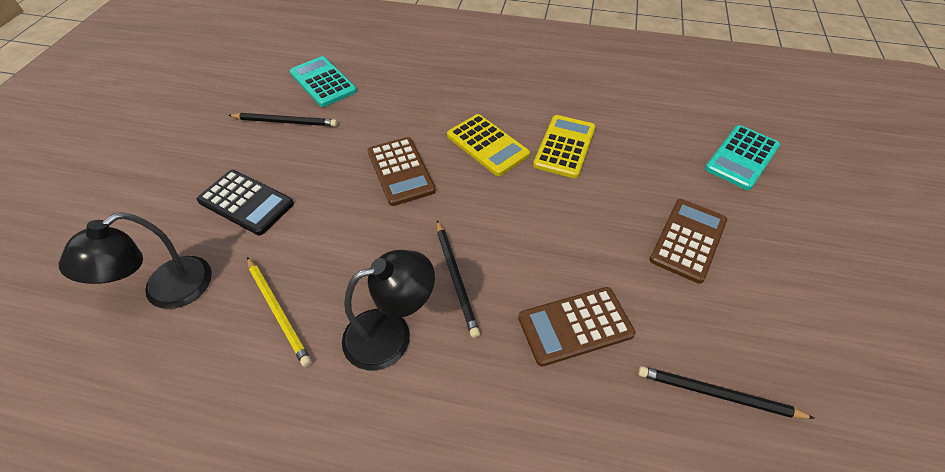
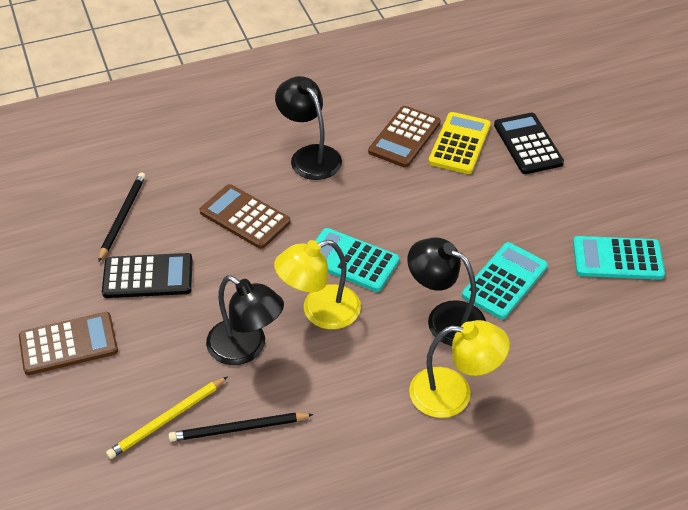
black calculator: 1 -> 2
black lamp: 2 -> 3
black pencil: 3 -> 2
turquoise calculator: 2 -> 3
yellow calculator: 2 -> 1
yellow lamp: 0 -> 2

